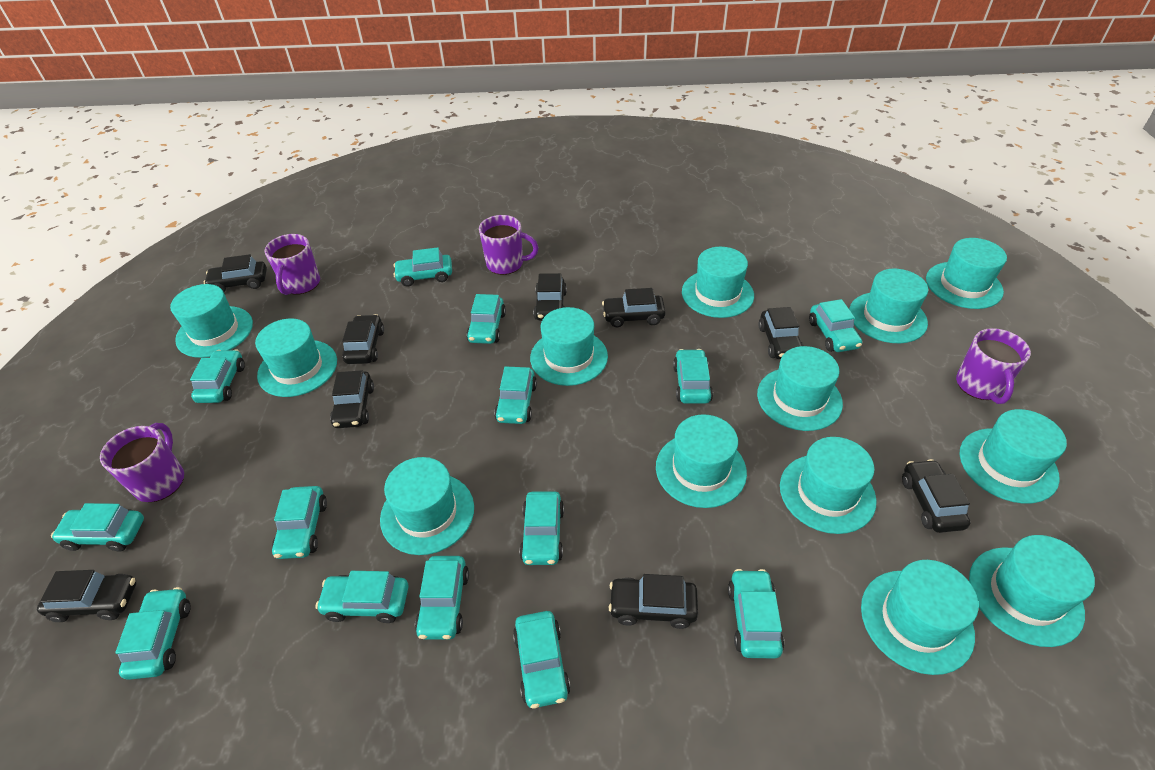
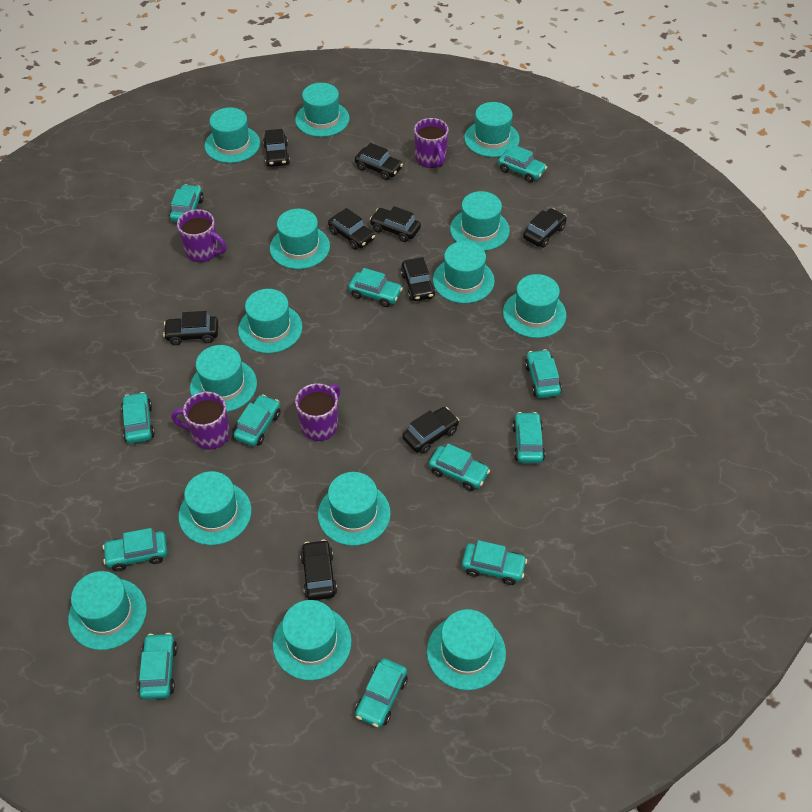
turquoise car: 14 -> 12
turquoise hat: 13 -> 14

